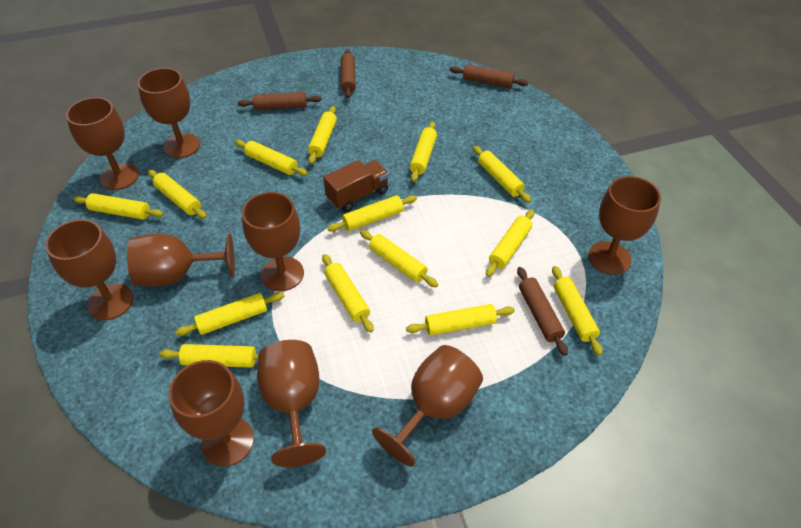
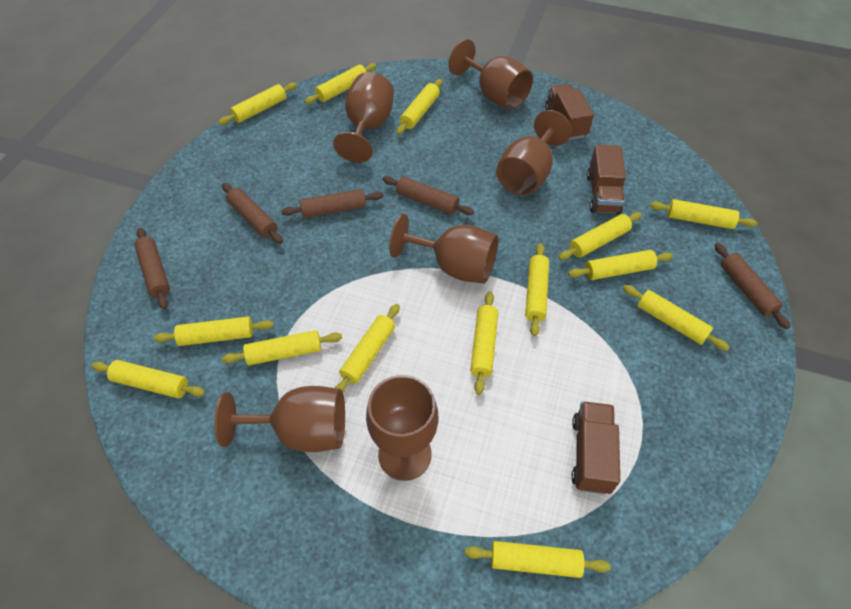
brown goblet: 9 -> 6
brown rolling pin: 4 -> 5
brown truck: 1 -> 3

